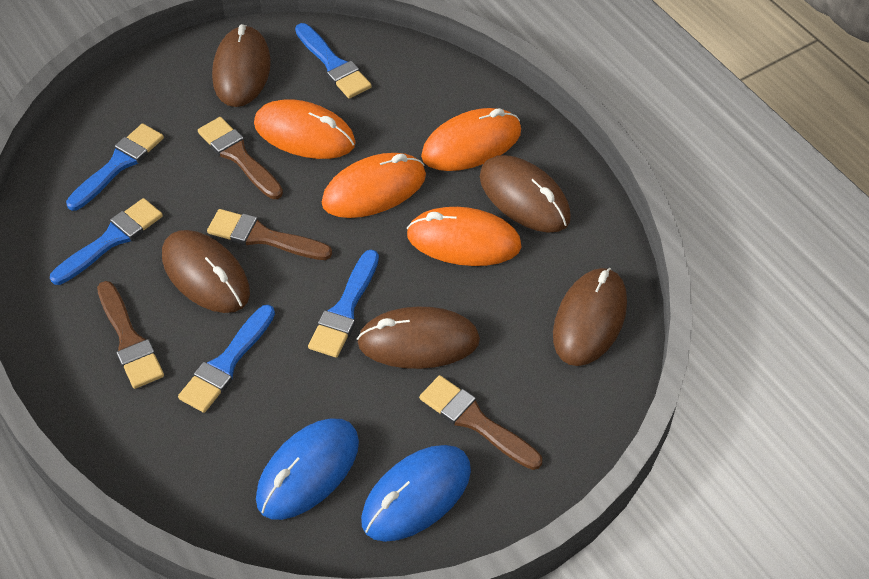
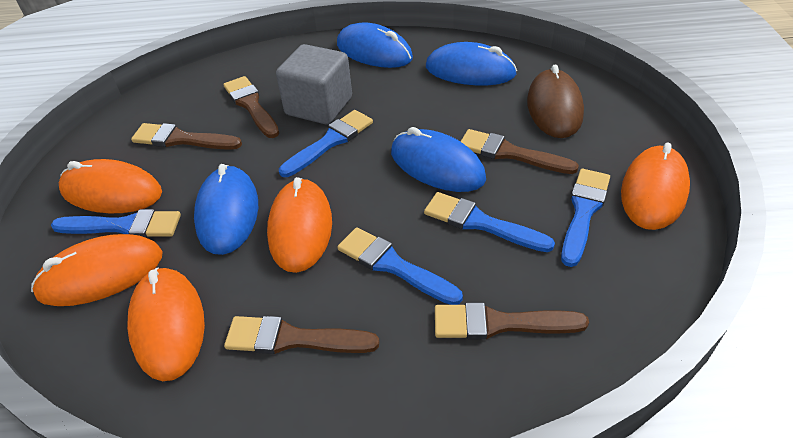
blue mouse: 2 -> 4
brown brush: 4 -> 5
brown mouse: 5 -> 1
grey cube: 0 -> 1
orange mouse: 4 -> 5

